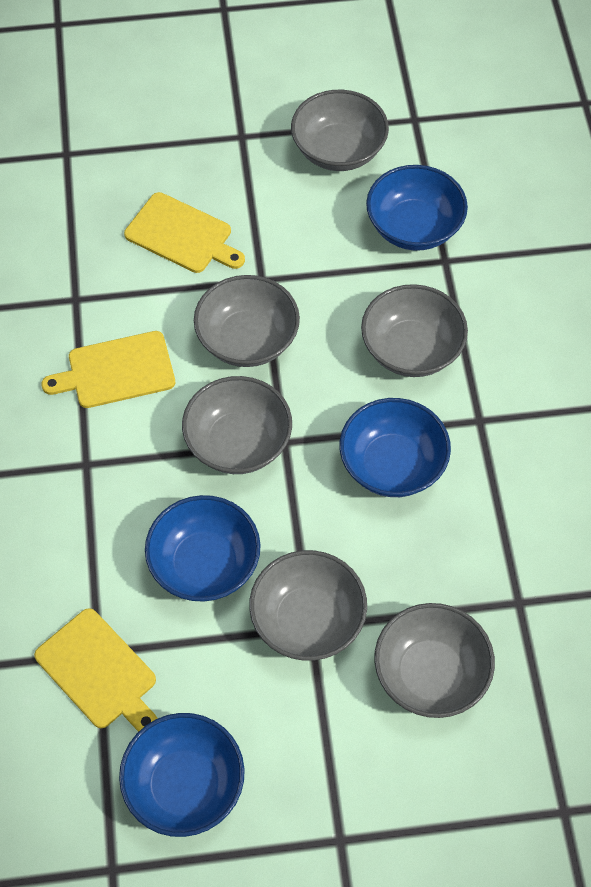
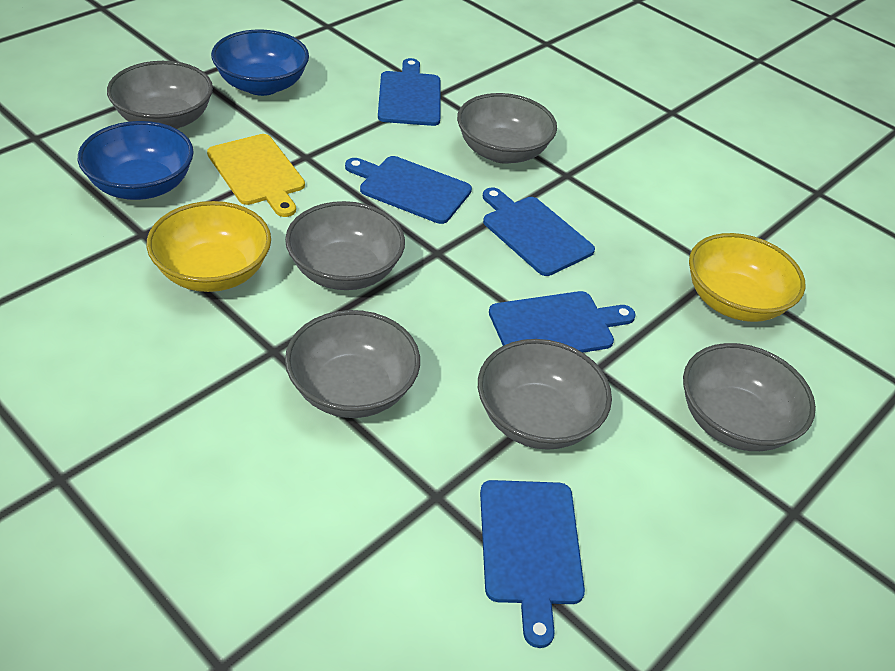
blue bowl: 4 -> 2
blue cutting board: 0 -> 5
yellow bowl: 0 -> 2
yellow cutting board: 3 -> 1

